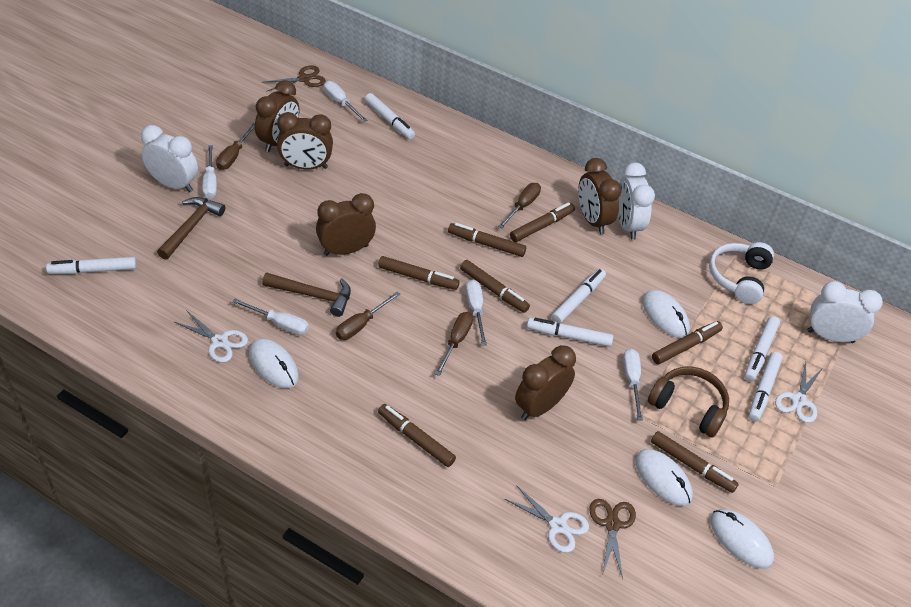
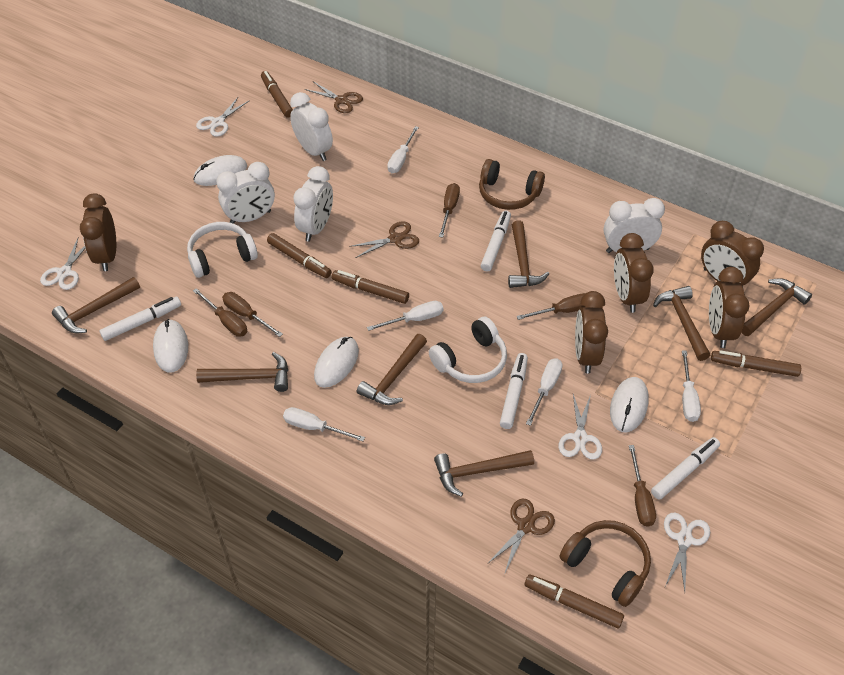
brown hammer: 2 -> 7
brown headphones: 1 -> 2
brown marker: 7 -> 5
brown scissors: 2 -> 3
brown screwdriver: 4 -> 5
white clock: 3 -> 4
white headphones: 1 -> 2
white marker: 6 -> 4
white scissors: 3 -> 4

